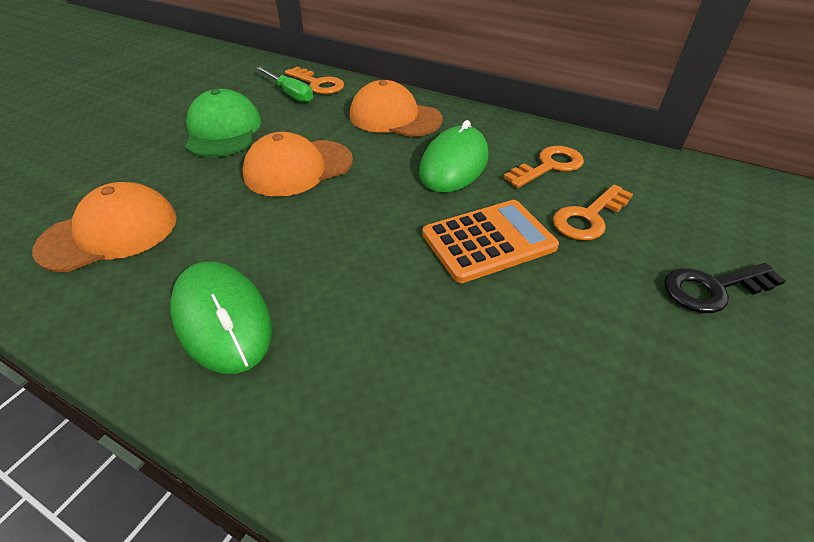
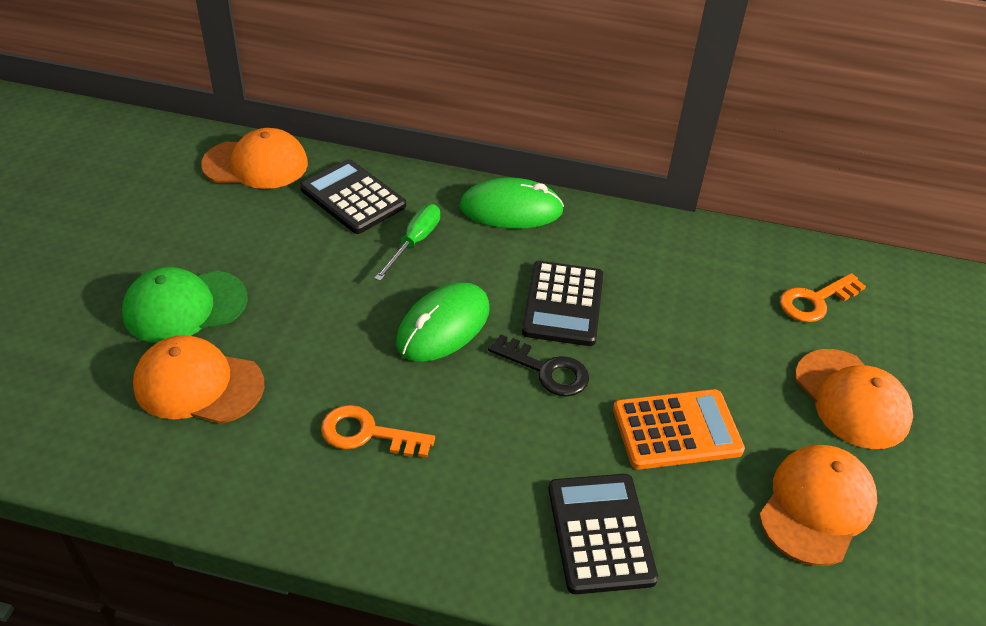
black calculator: 0 -> 3
orange cap: 3 -> 4
orange key: 3 -> 2

